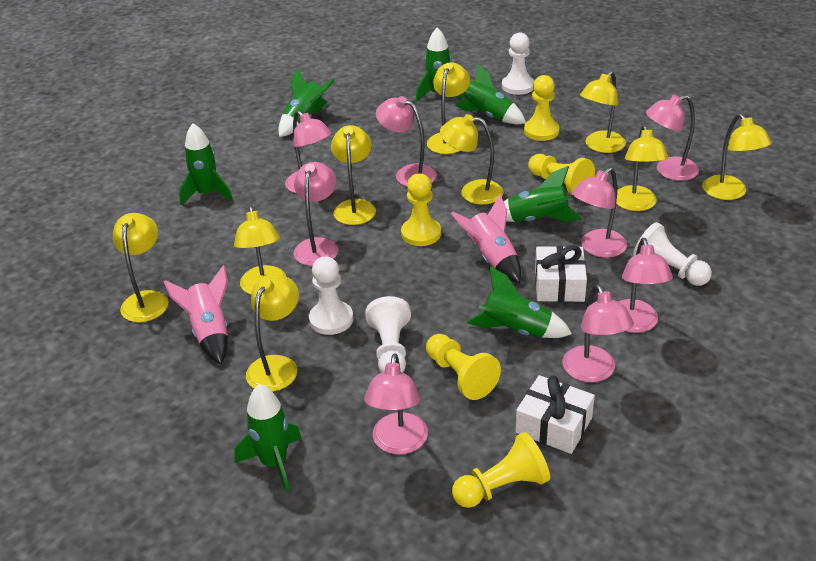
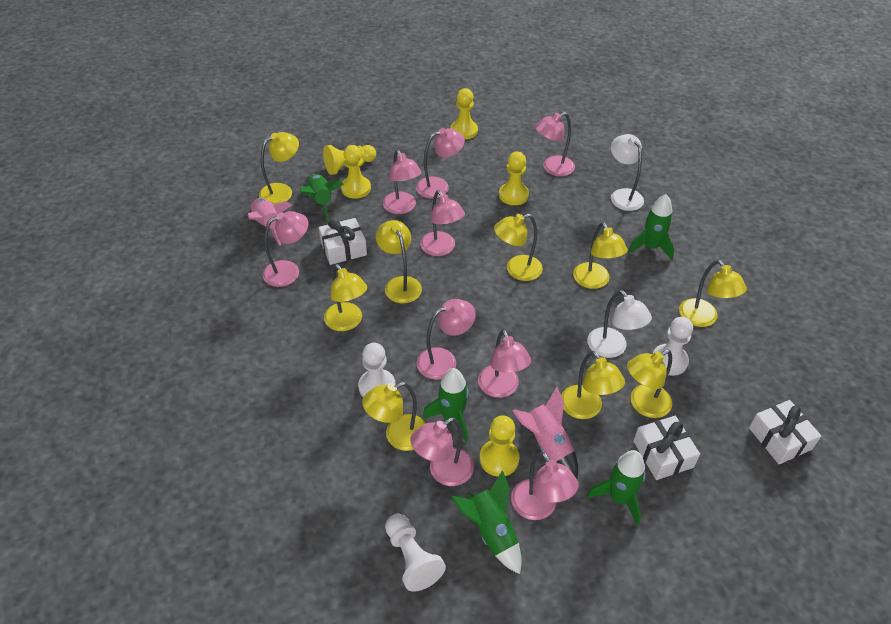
green rocket: 7 -> 5
pink lamp: 8 -> 9
white gift: 2 -> 3
white lamp: 0 -> 2
white pawn: 4 -> 3

